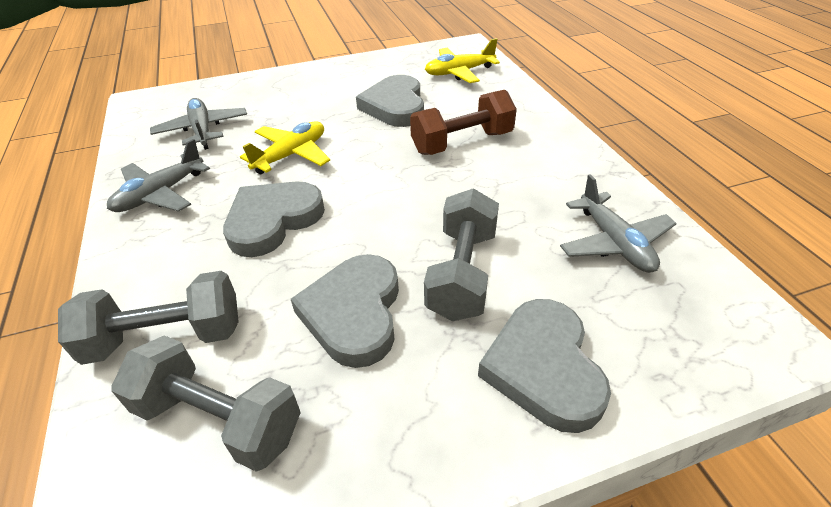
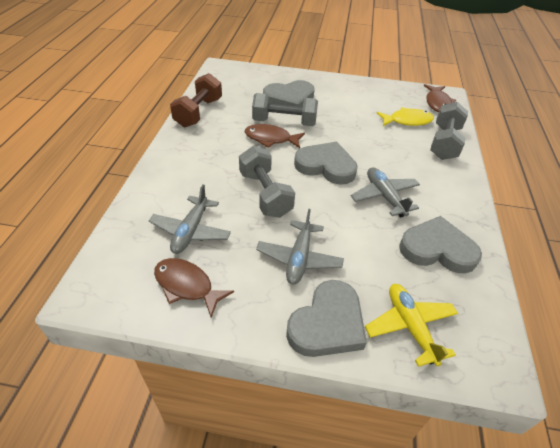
brown fish: 0 -> 3
yellow fish: 0 -> 1
yellow plane: 2 -> 1

